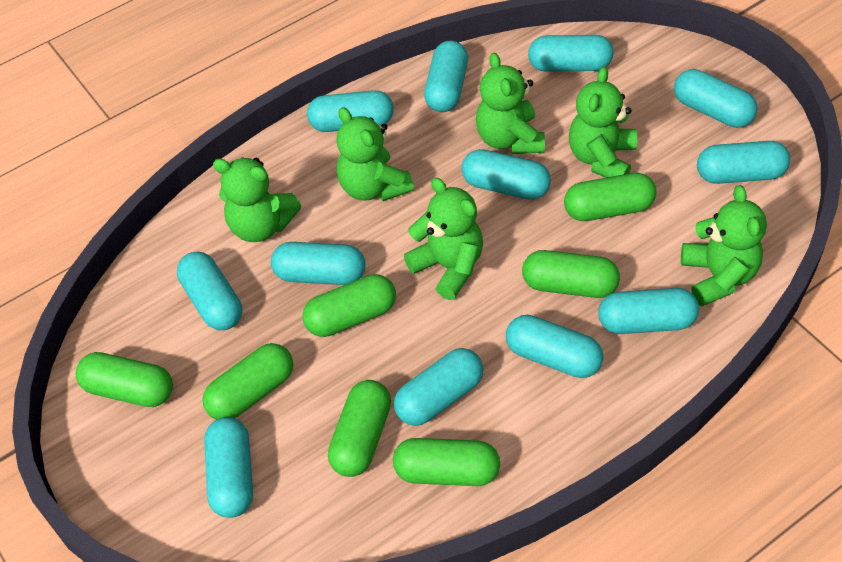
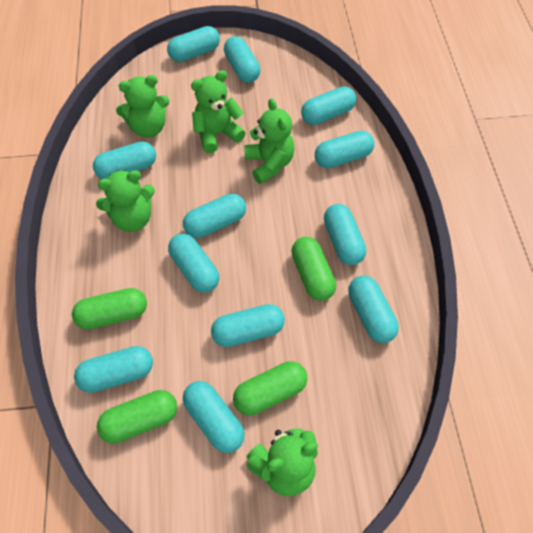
green capsule: 7 -> 4
green teddy bear: 6 -> 5

